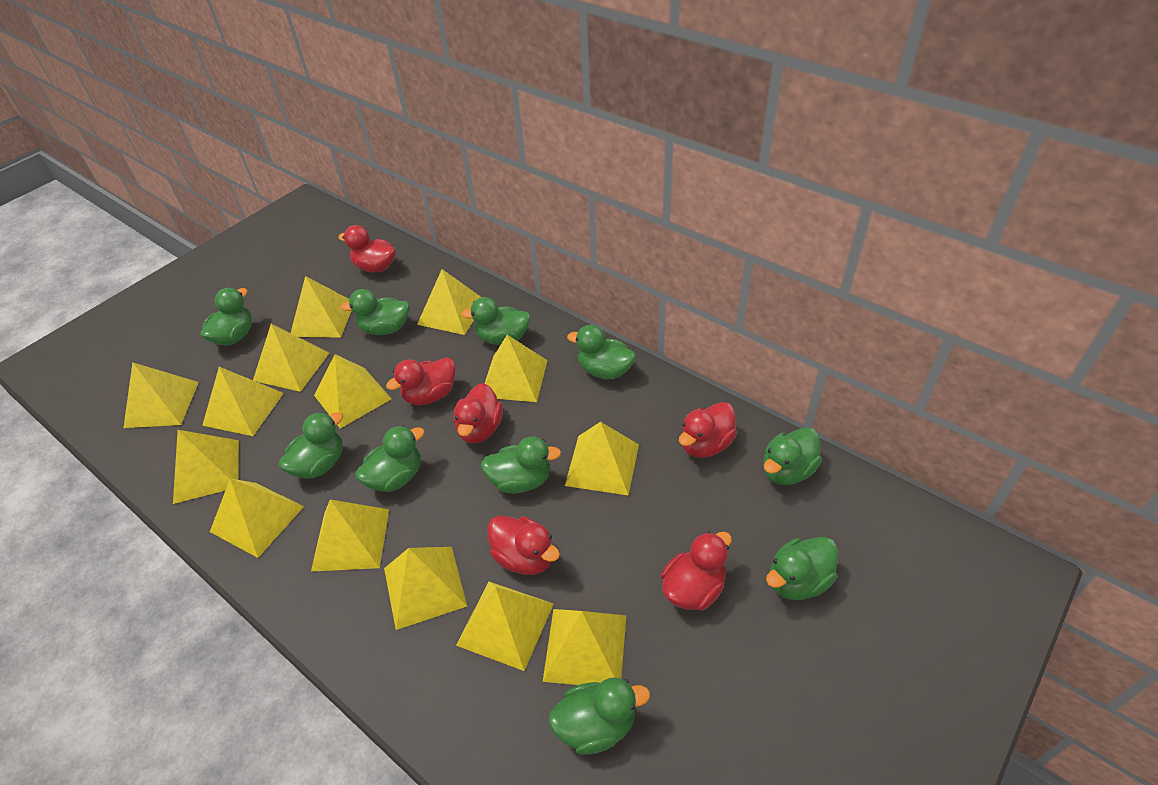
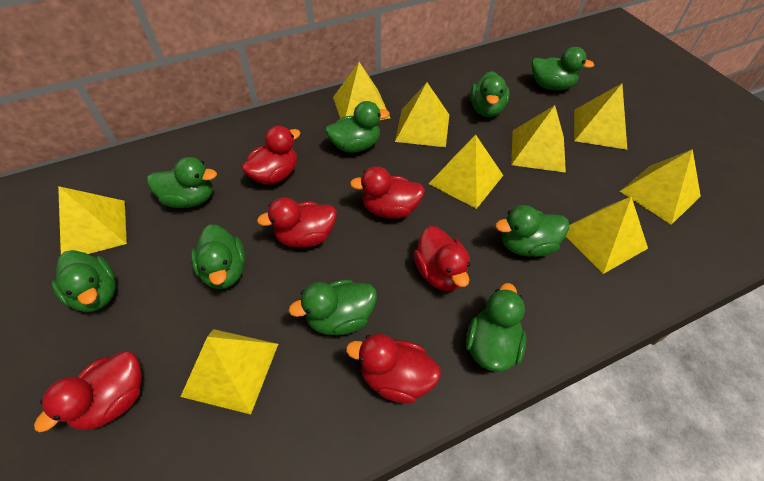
green duck: 10 -> 9
yellow pyramid: 14 -> 9

